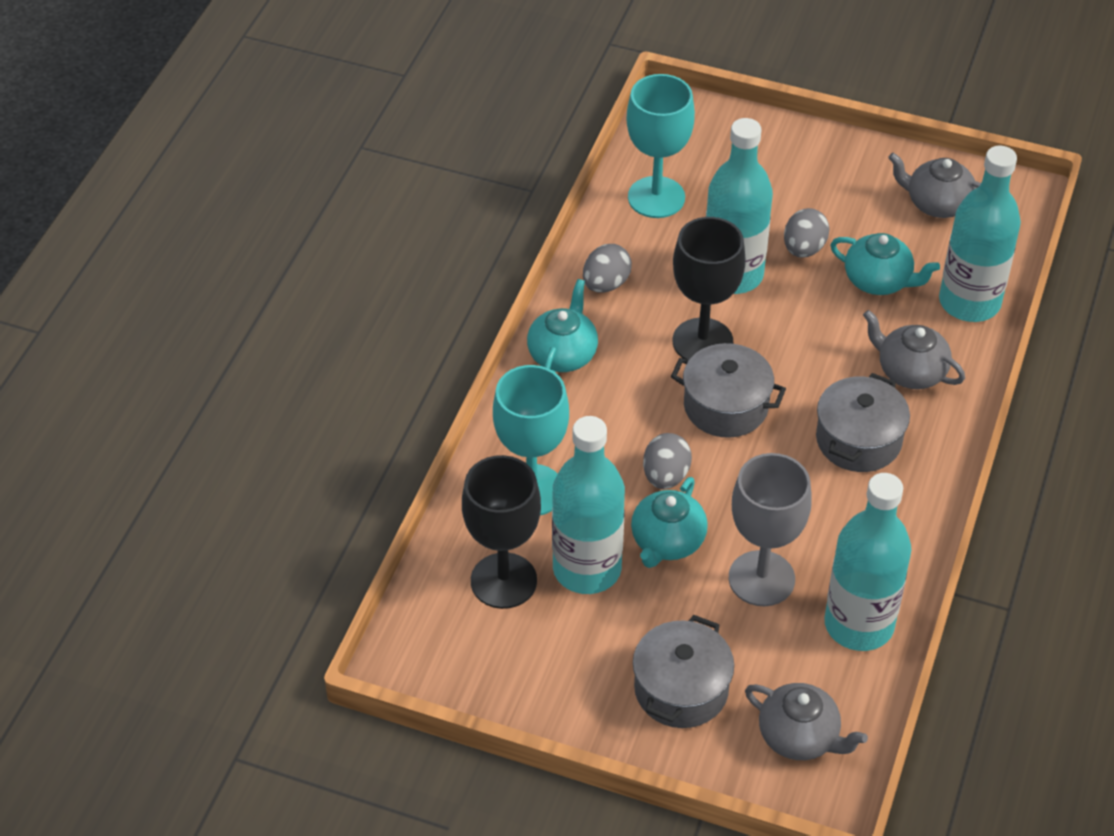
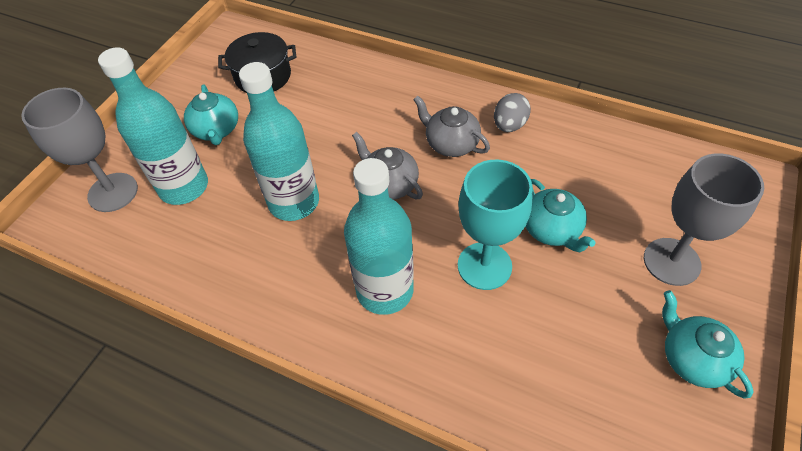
black goblet: 2 -> 0
black pot: 0 -> 1
grey egg: 3 -> 1
grey goblet: 1 -> 2
grey pot: 3 -> 0
grey teapot: 3 -> 2
turquoise bottle: 4 -> 3
turquoise goblet: 2 -> 1

